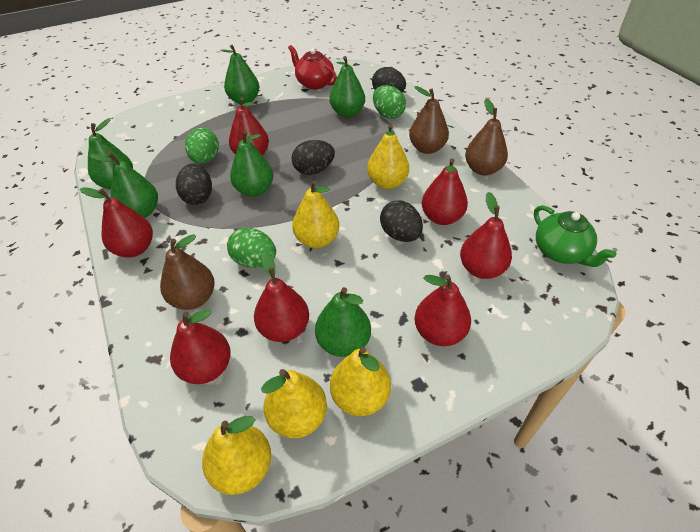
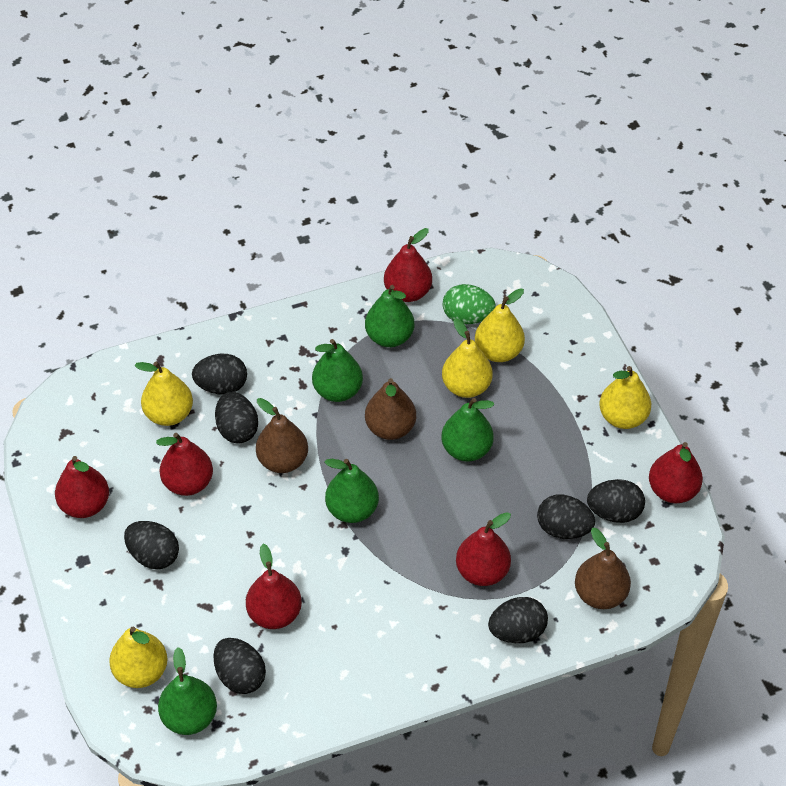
black egg: 4 -> 7
green egg: 3 -> 1
green pear: 6 -> 5
green teapot: 1 -> 0
red pear: 7 -> 6
red teapot: 1 -> 0

